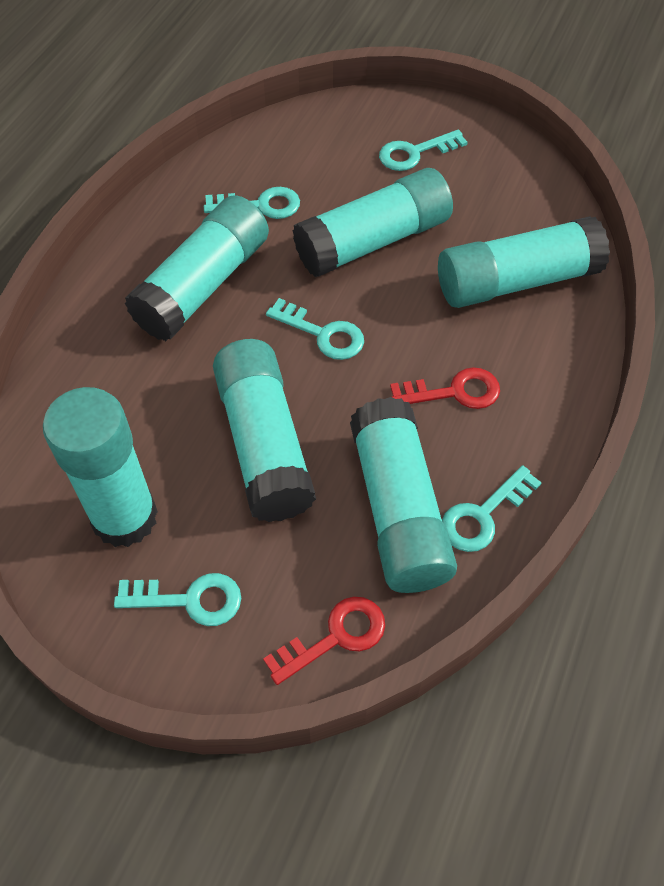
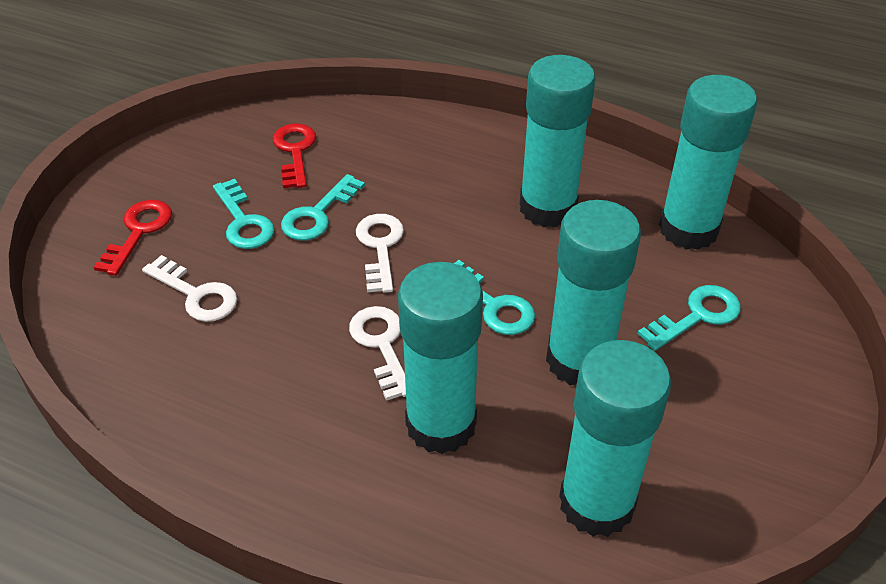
turquoise glue stick: 6 -> 5
turquoise key: 5 -> 4
white key: 0 -> 3

